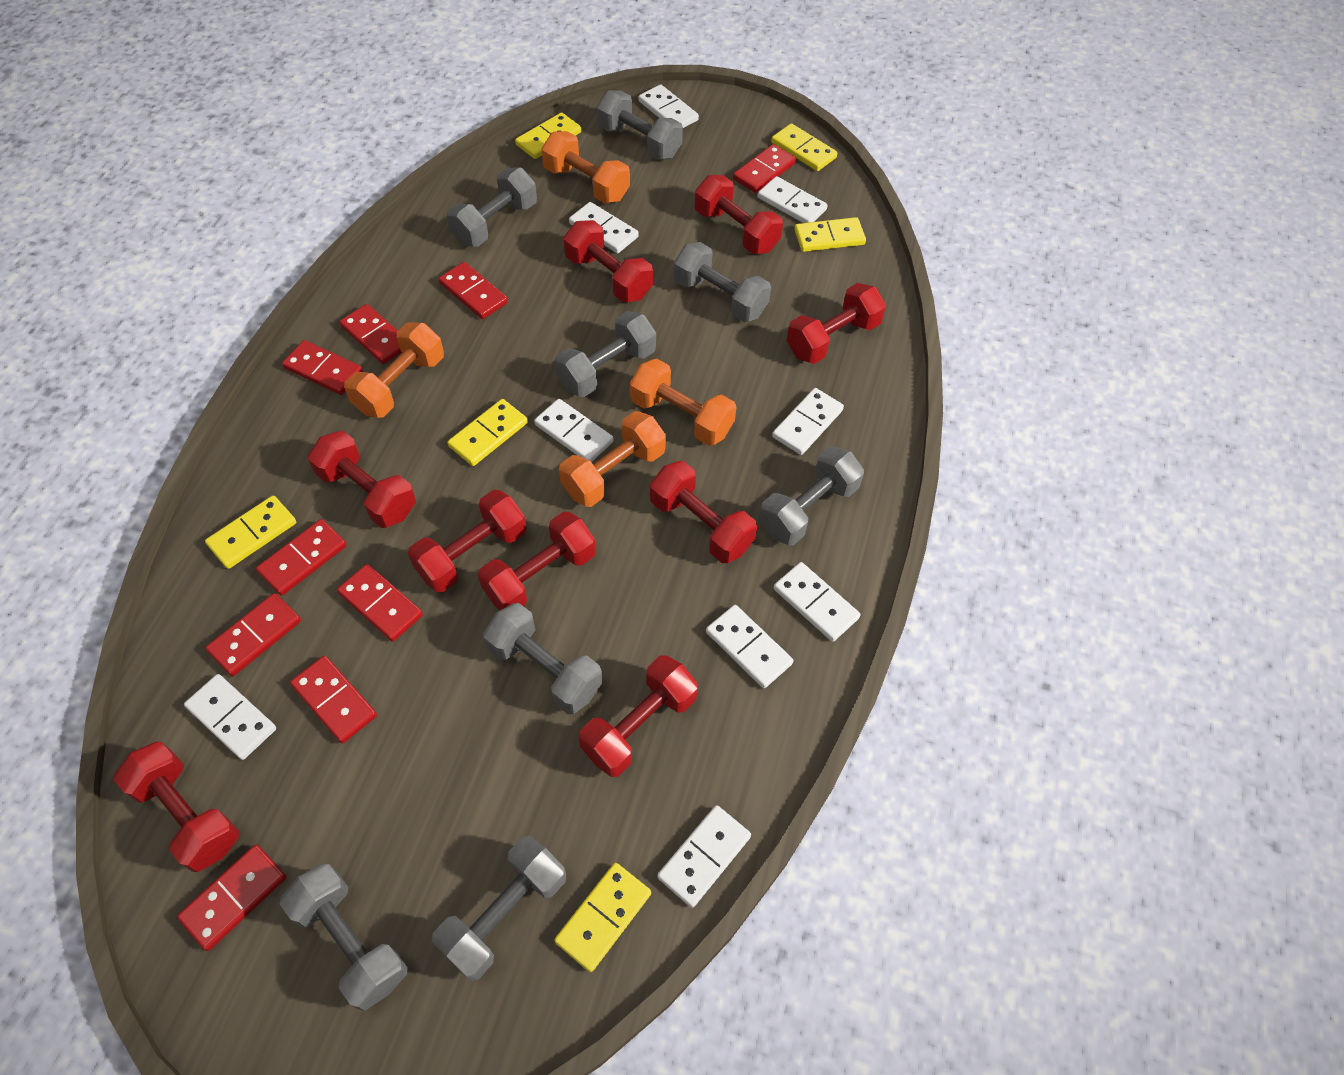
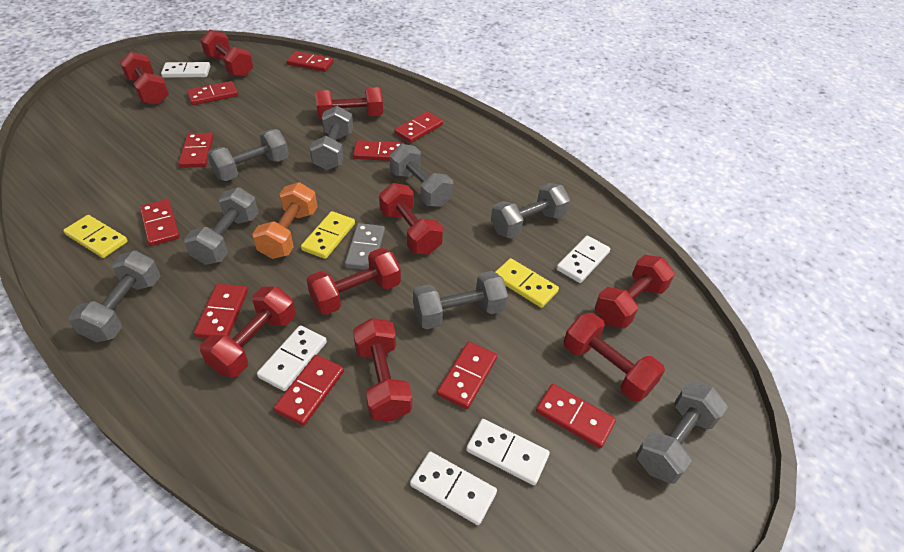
grey domino: 0 -> 1
orange dumbbell: 4 -> 1
red domino: 9 -> 10
white domino: 9 -> 5
yellow domino: 6 -> 3

